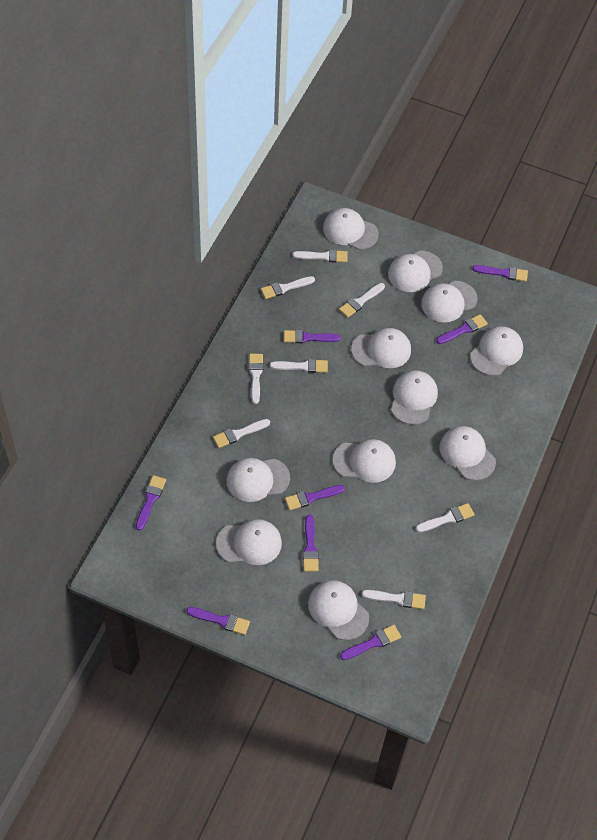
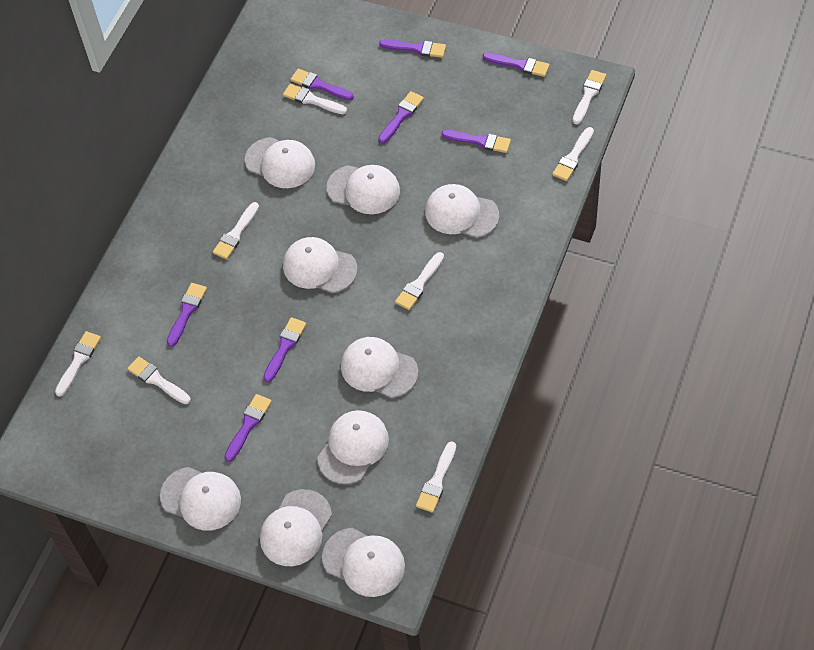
white cap: 11 -> 9

